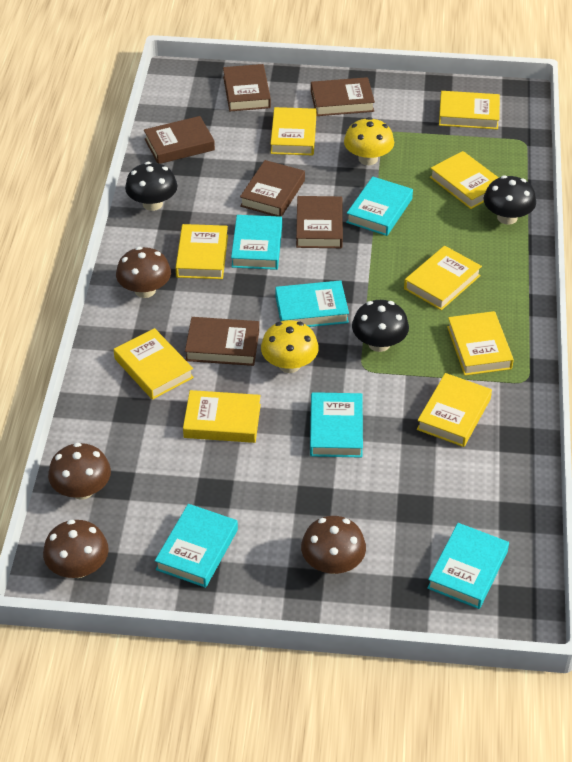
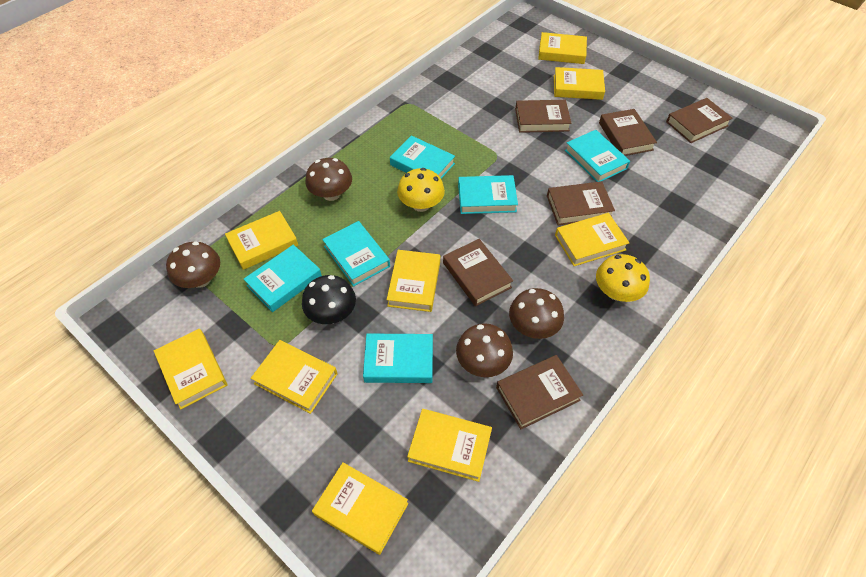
black mushroom: 3 -> 1

